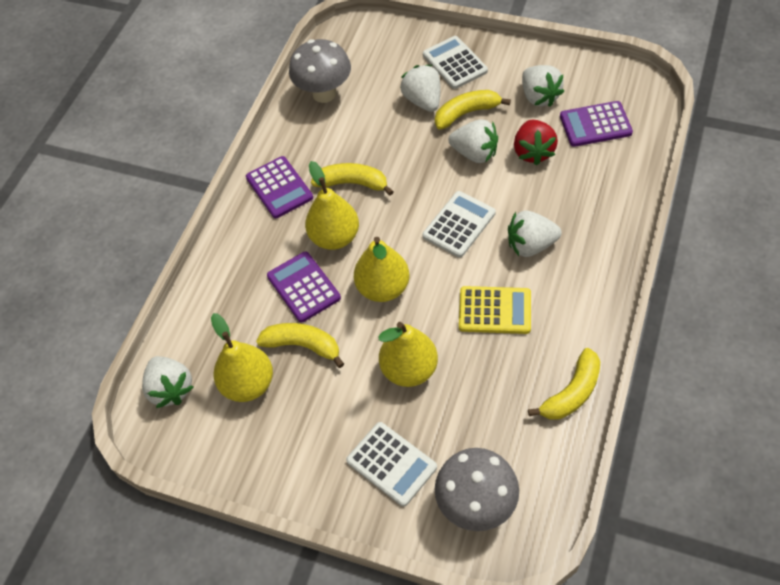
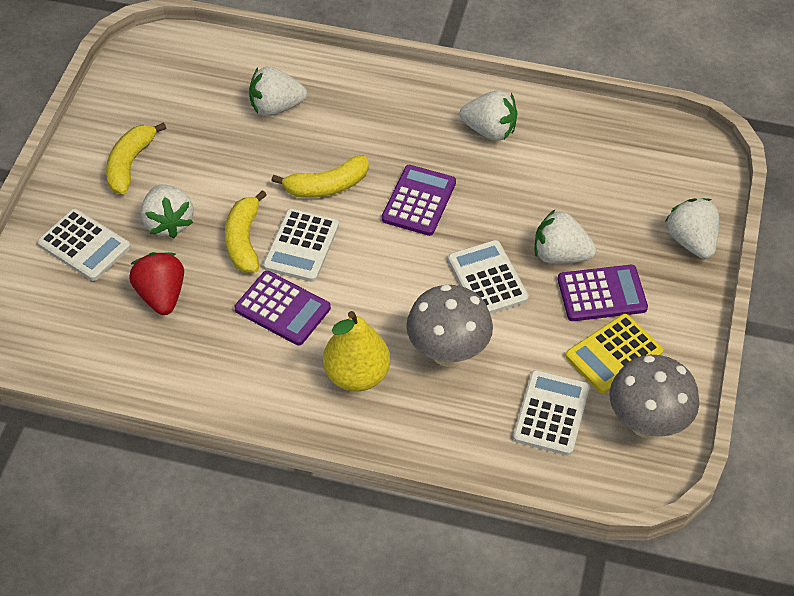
white calculator: 3 -> 4
yellow banana: 4 -> 3
yellow pear: 4 -> 1

